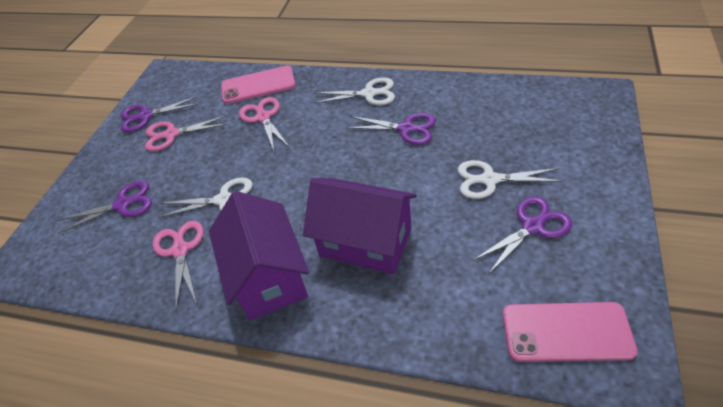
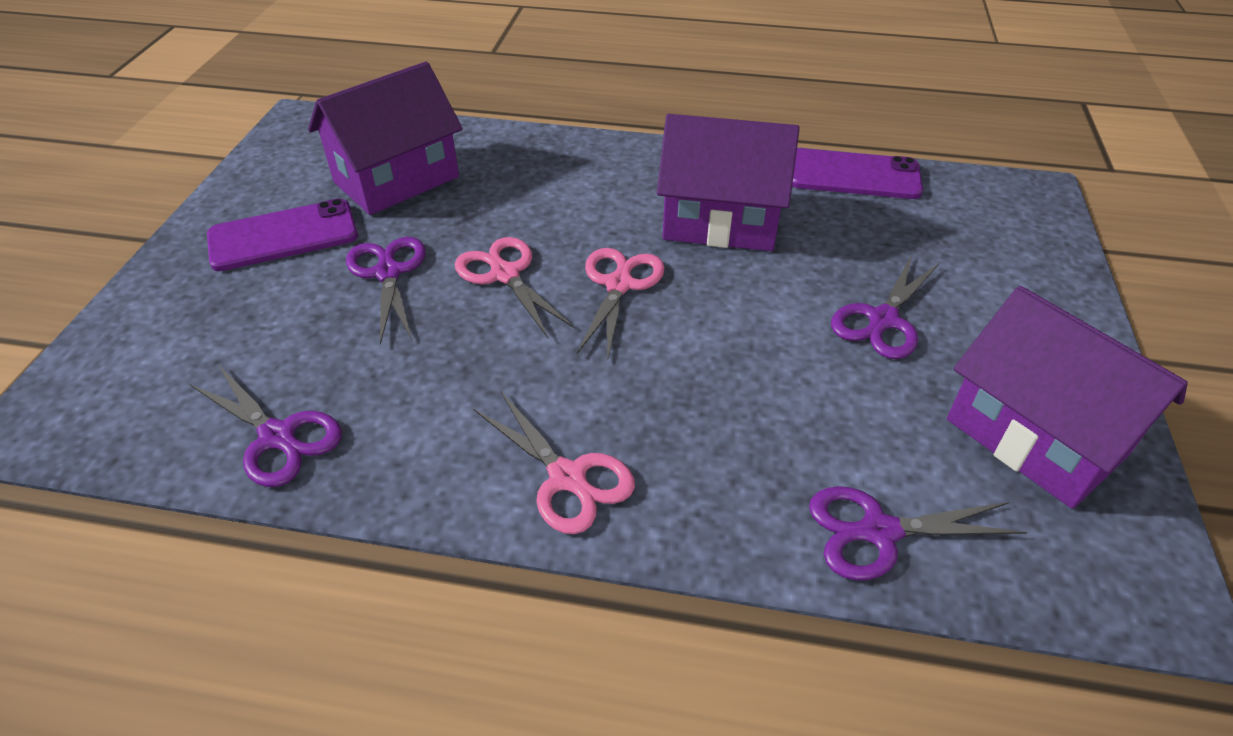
pink phone: 2 -> 0
purple house: 2 -> 3
purple phone: 0 -> 2
white scissors: 3 -> 0

